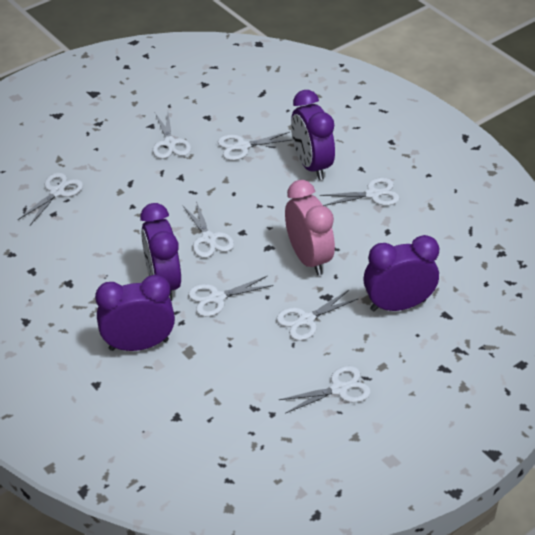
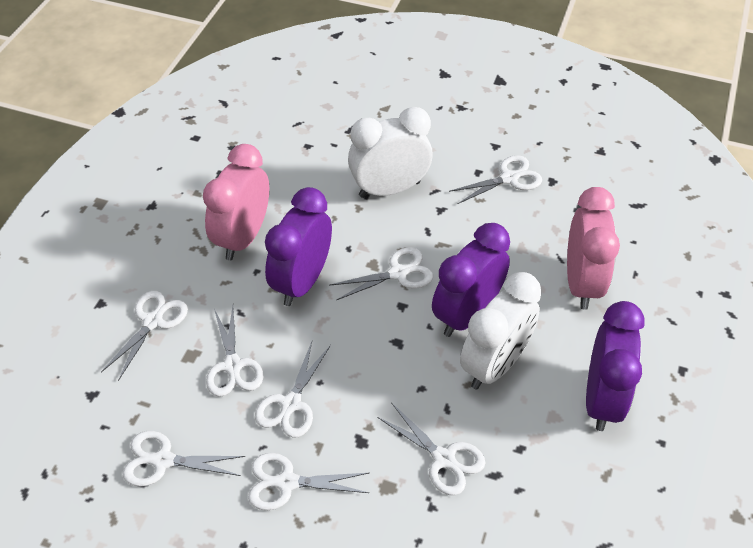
pink clock: 1 -> 2
purple clock: 4 -> 3
white clock: 0 -> 2

